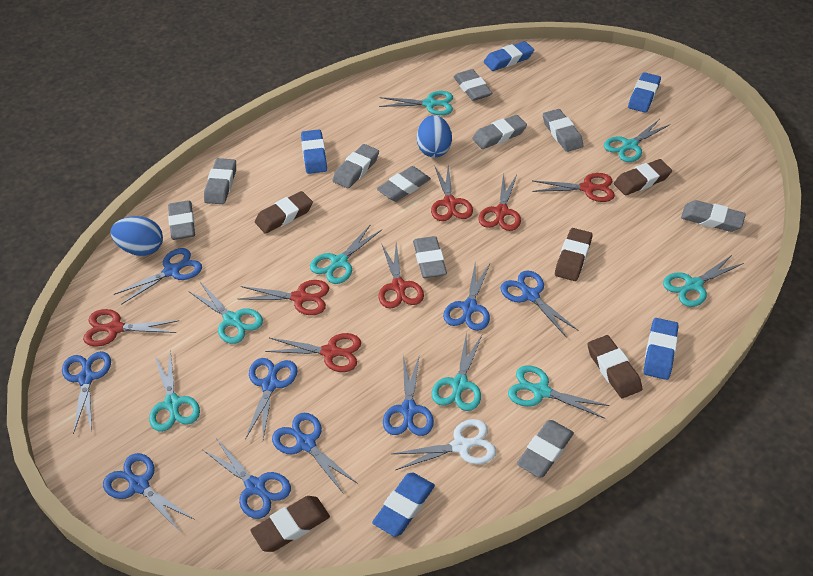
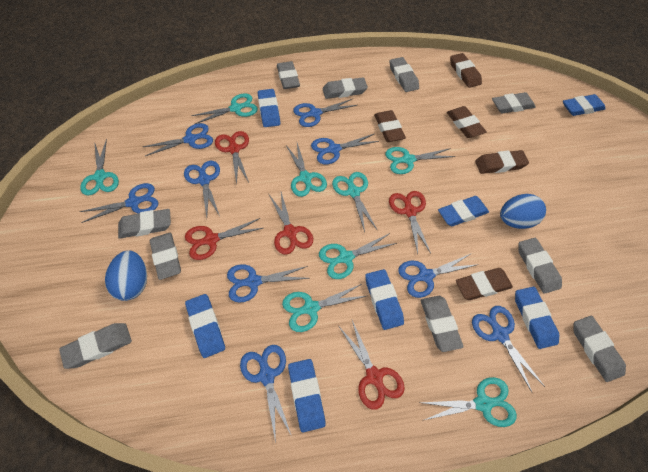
blue eraser: 5 -> 7
red scissors: 7 -> 5
white scissors: 1 -> 0

